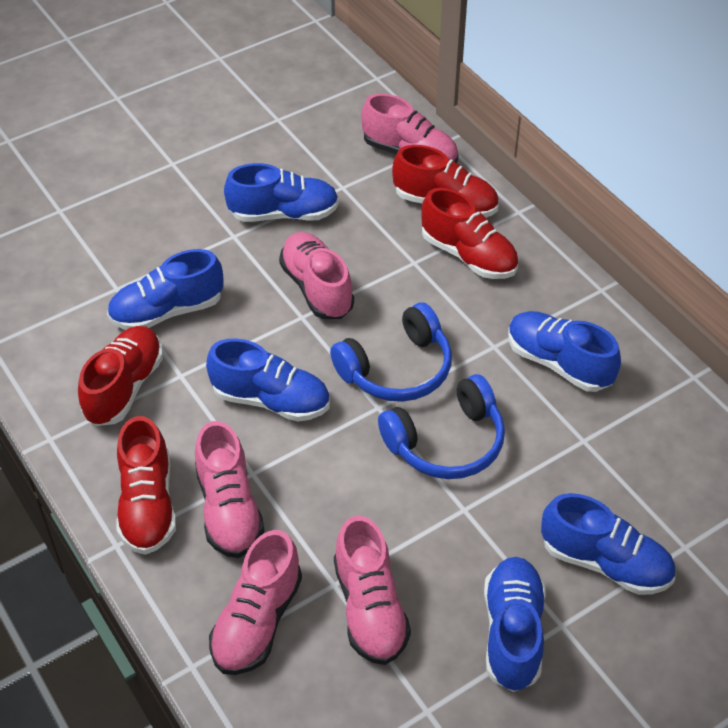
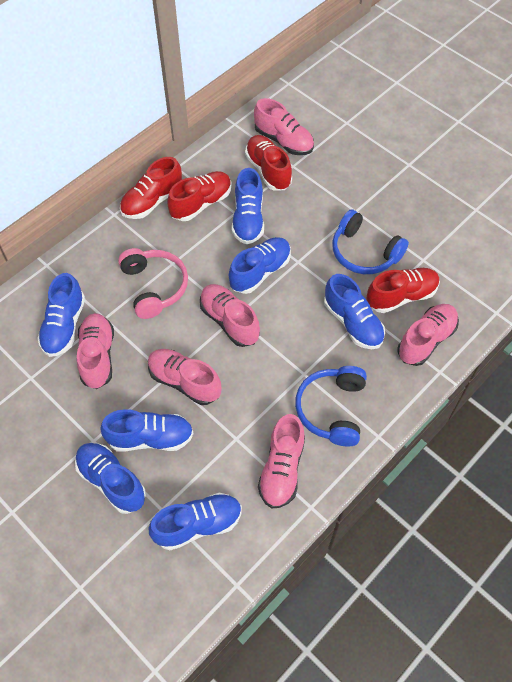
blue shoe: 6 -> 7
pink headphones: 0 -> 1
pink shoe: 5 -> 6

